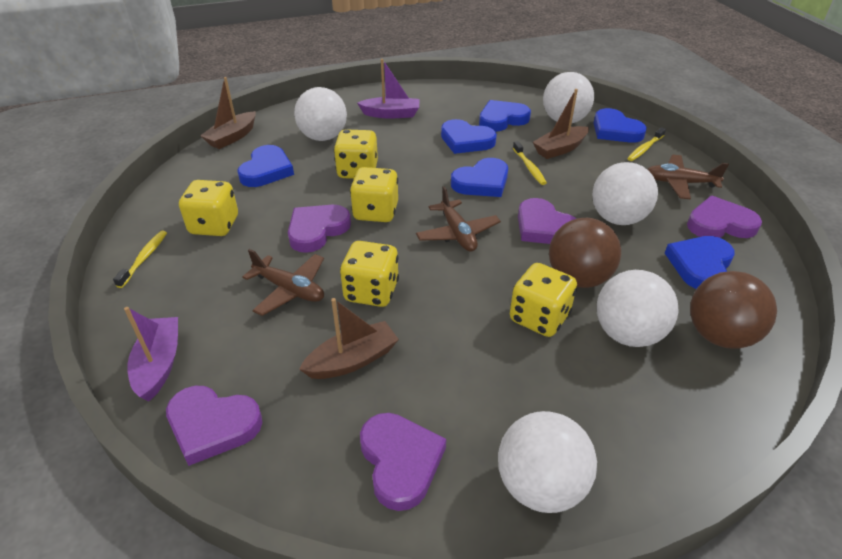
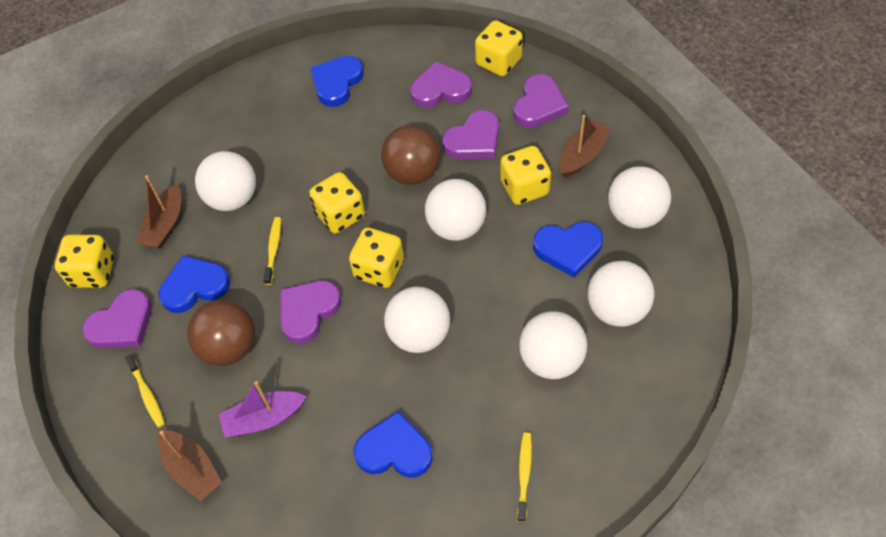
blue heart: 6 -> 4
brown plane: 3 -> 0
purple boat: 2 -> 1
white ball: 5 -> 6

